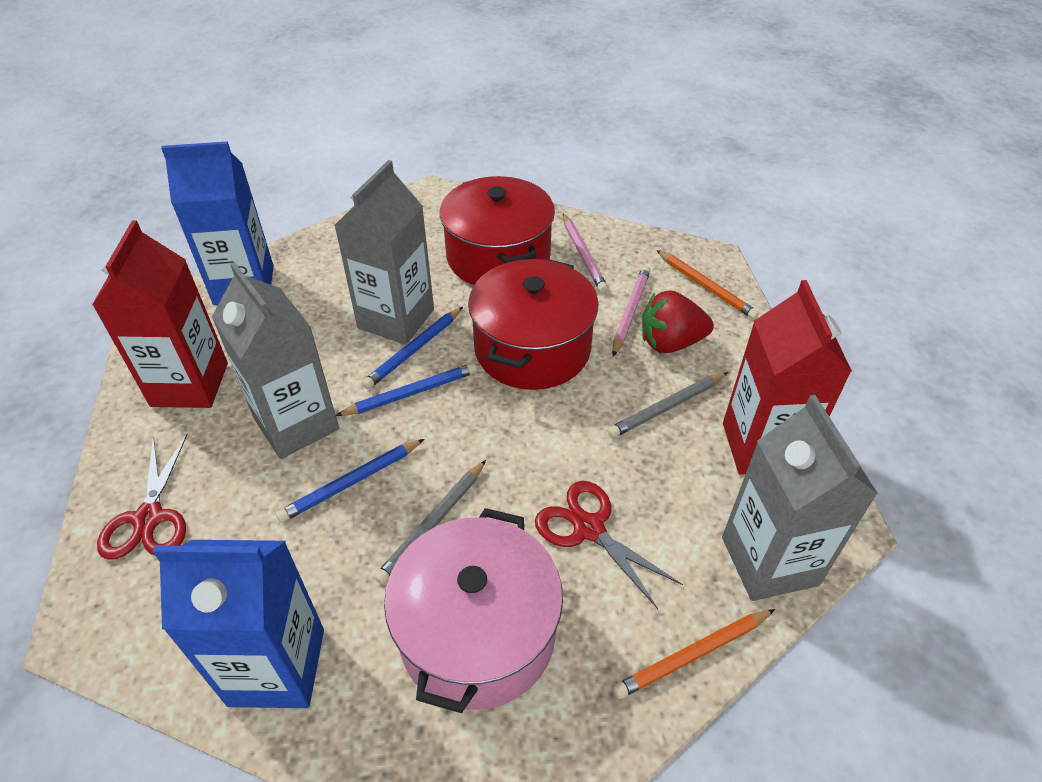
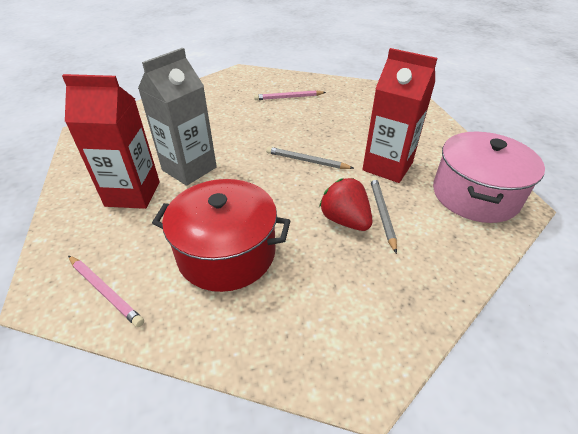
blue carton: 2 -> 0
blue pencil: 3 -> 0
grey carton: 3 -> 1
orange pencil: 2 -> 0
red pot: 2 -> 1
red scissors: 2 -> 0

